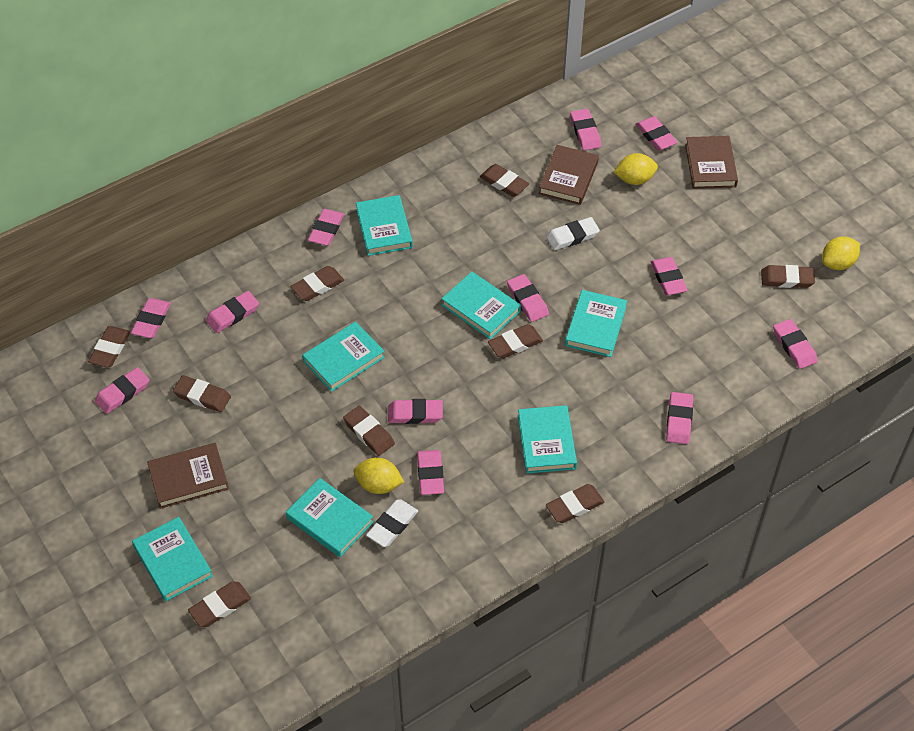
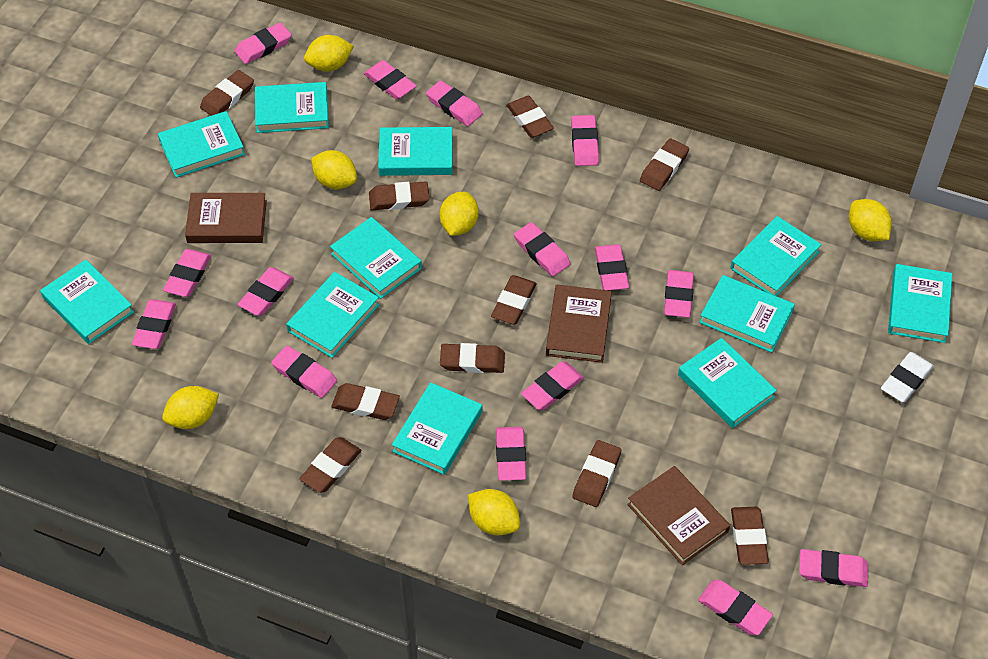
brown eraser: 9 -> 10
pink eraser: 12 -> 15
turquoise book: 7 -> 11
white eraser: 2 -> 1
yellow lemon: 3 -> 6

